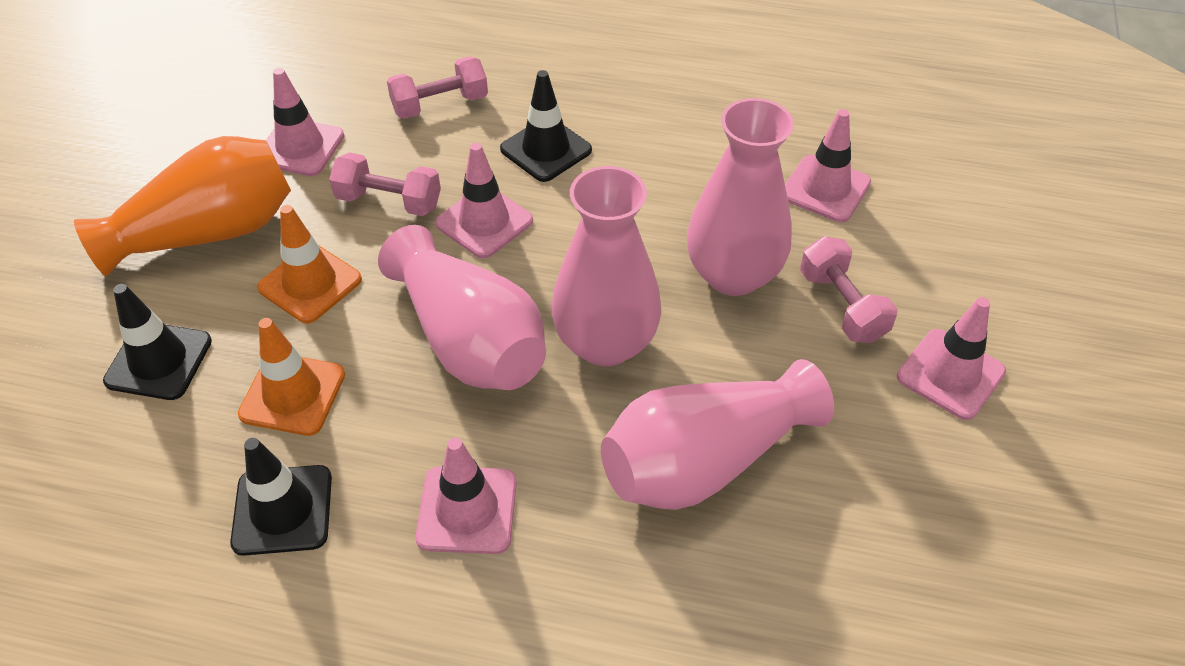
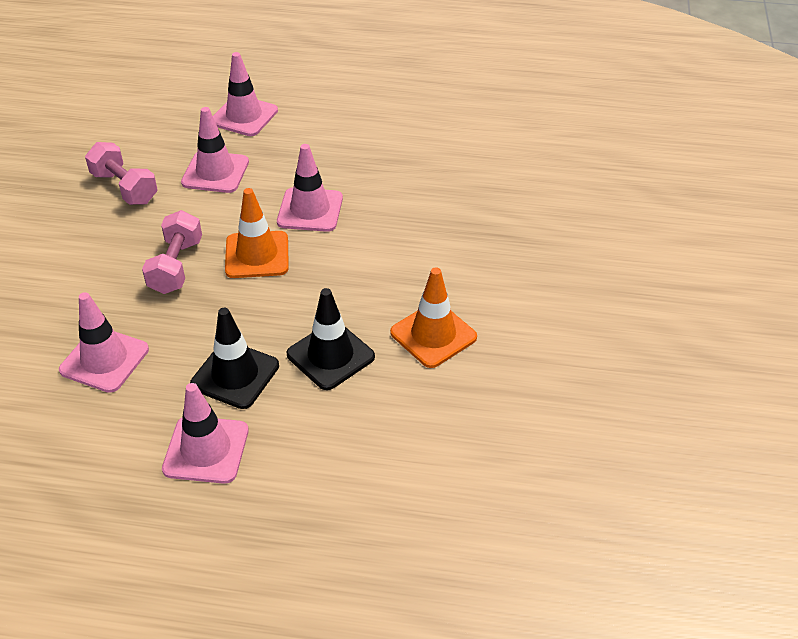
black traffic cone: 3 -> 2
orange vase: 1 -> 0
pink dumbbell: 3 -> 2
pink vase: 4 -> 0

